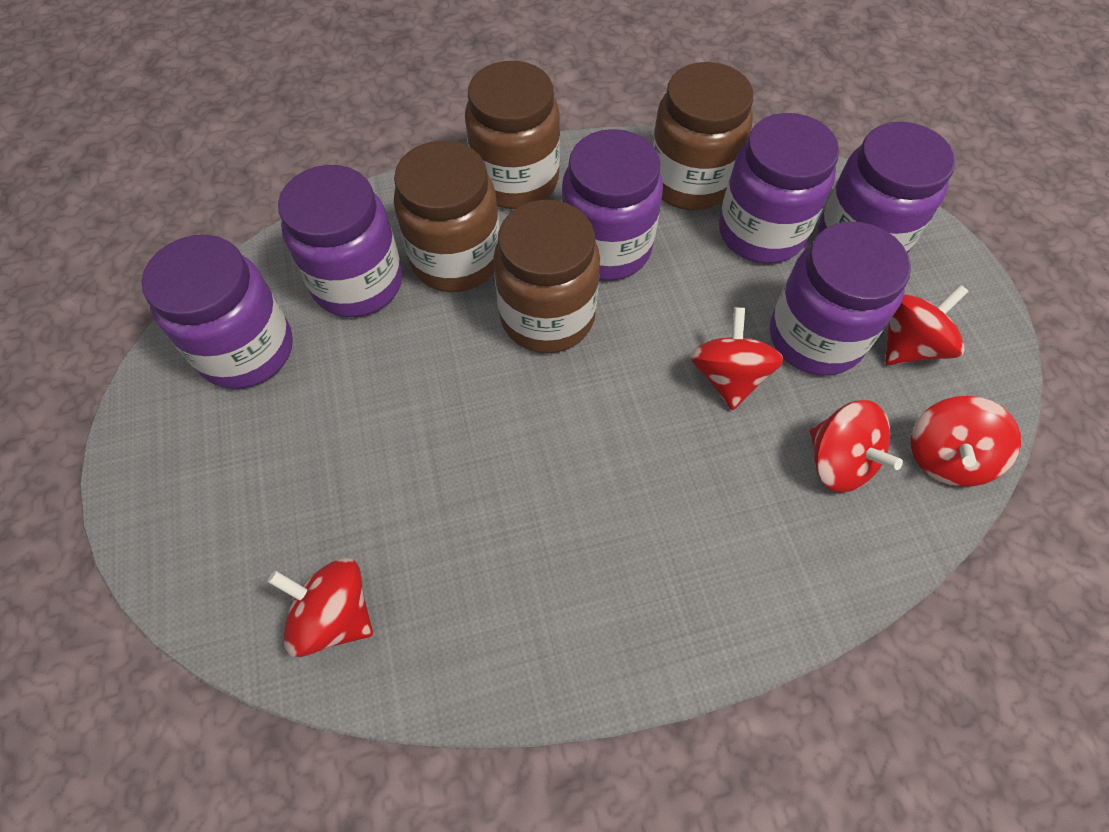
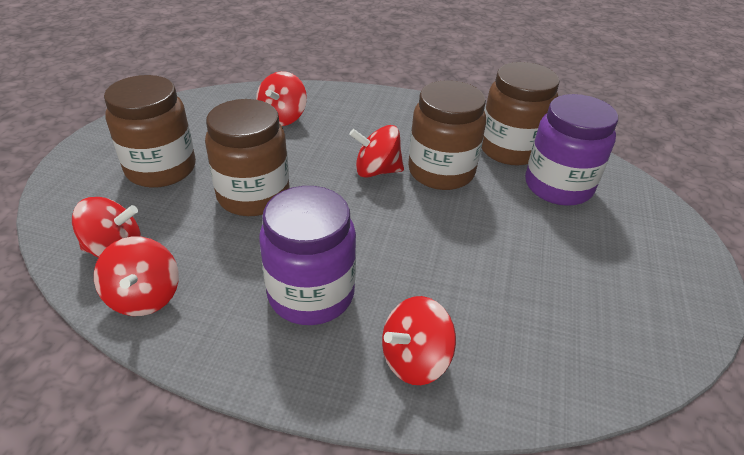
purple jar: 6 -> 2

